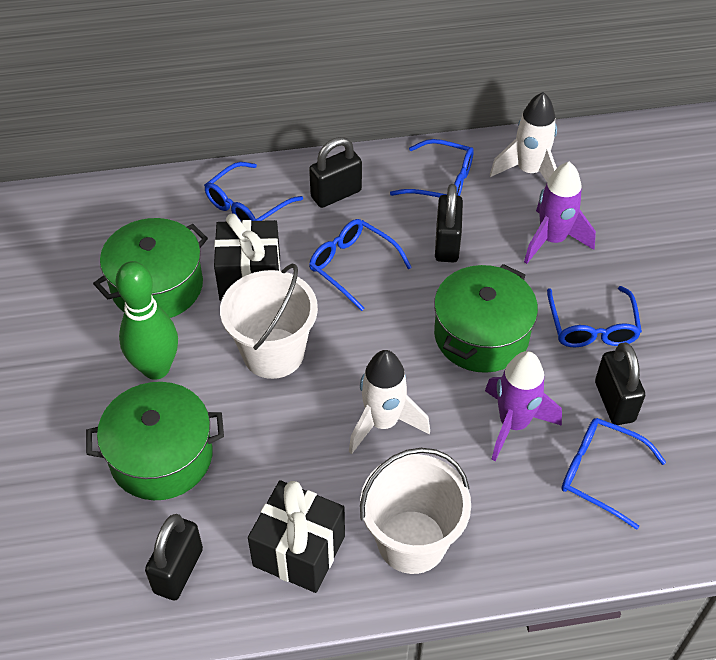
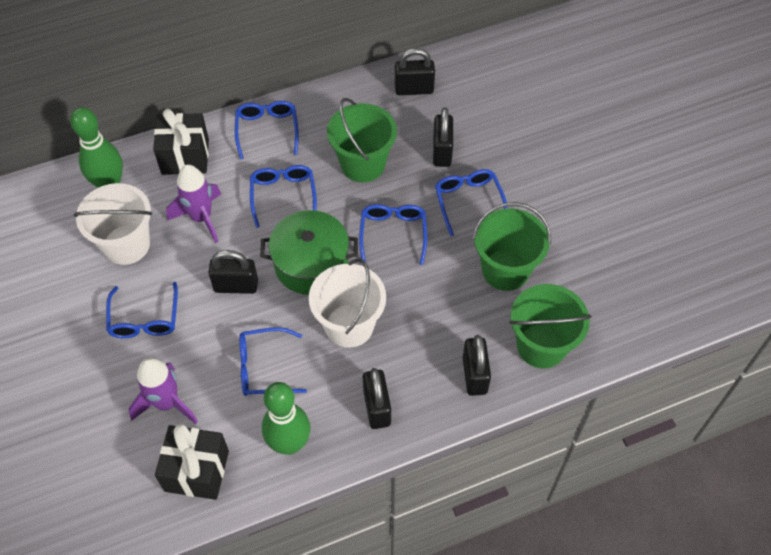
black padlock: 4 -> 5
blue glasses: 5 -> 6
green bowling pin: 1 -> 2
green bucket: 0 -> 3
green pot: 3 -> 1
white rocket: 2 -> 0

